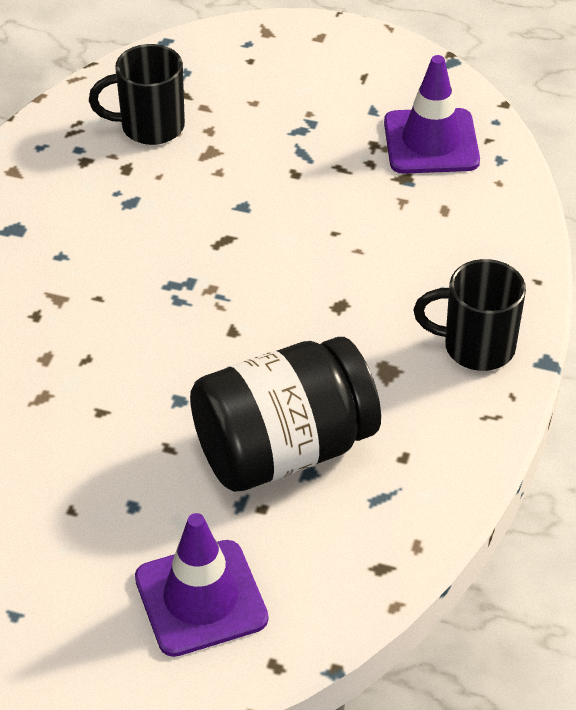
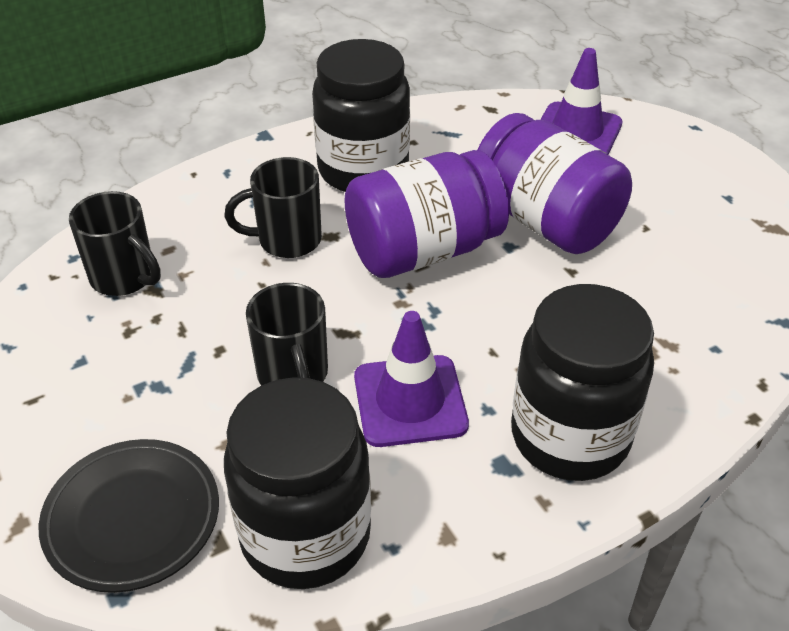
black jar: 1 -> 3
black mug: 2 -> 3
black plate: 0 -> 1
purple jar: 0 -> 2

